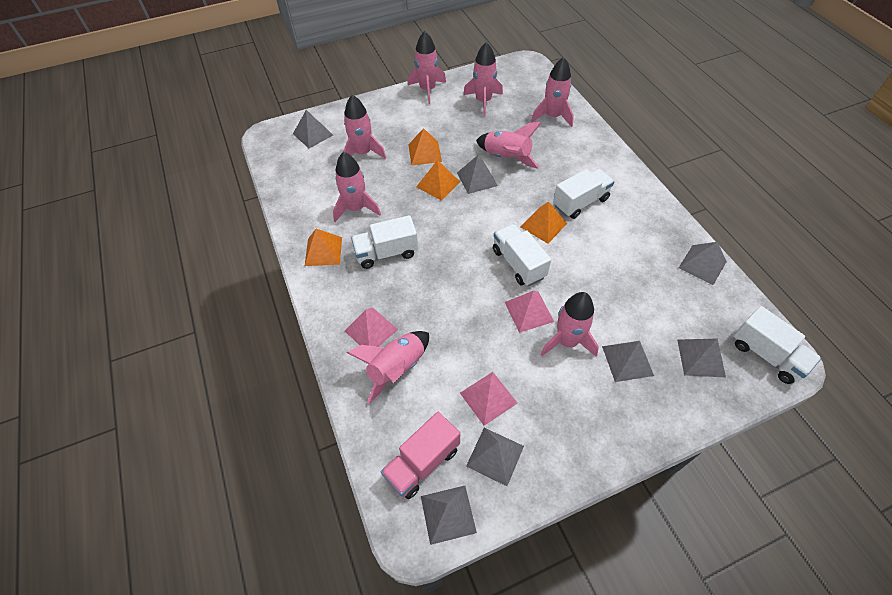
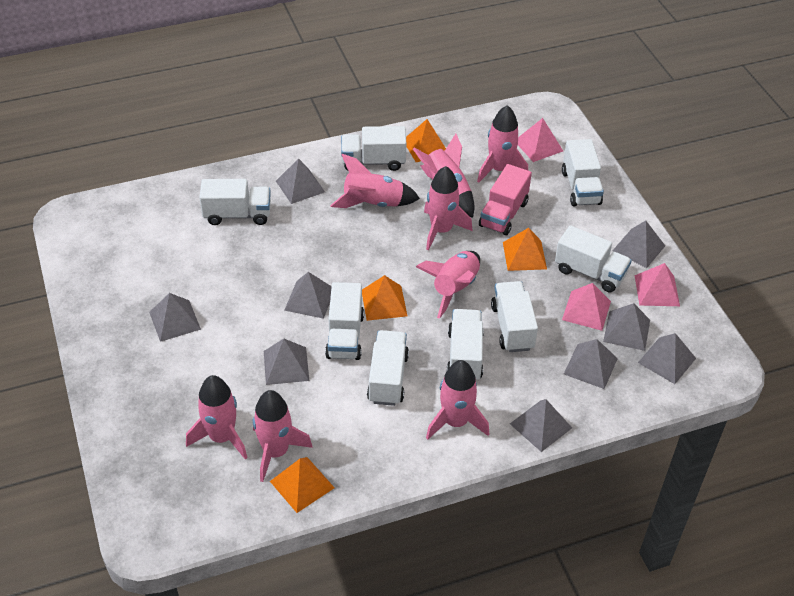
grey pyramid: 7 -> 9
white truck: 4 -> 8

